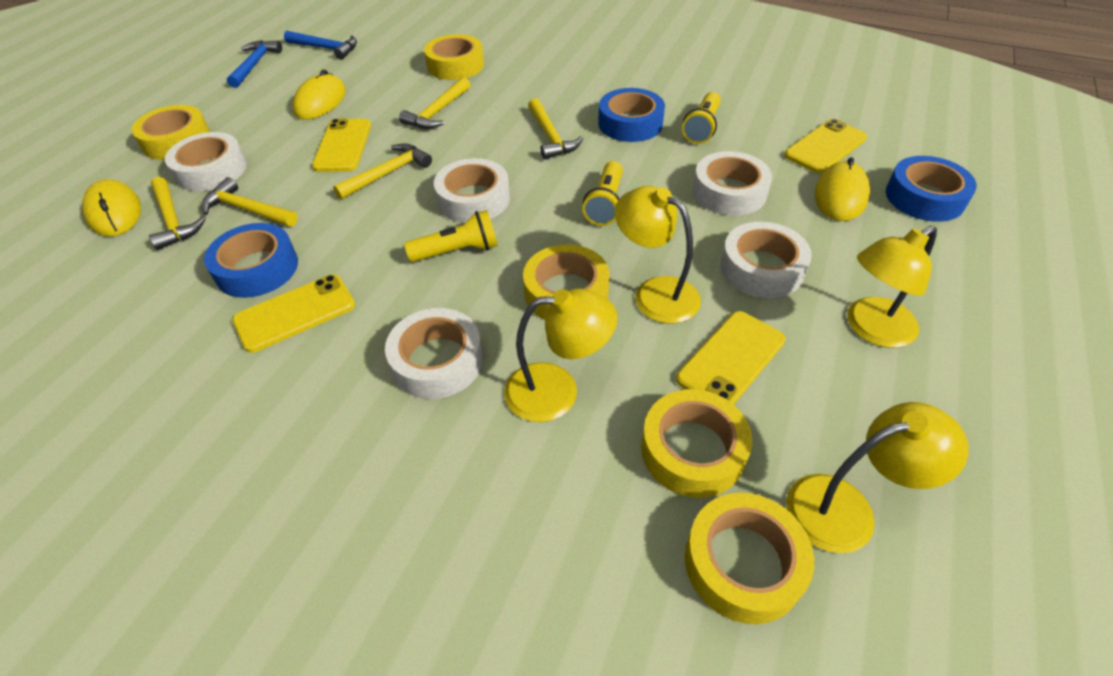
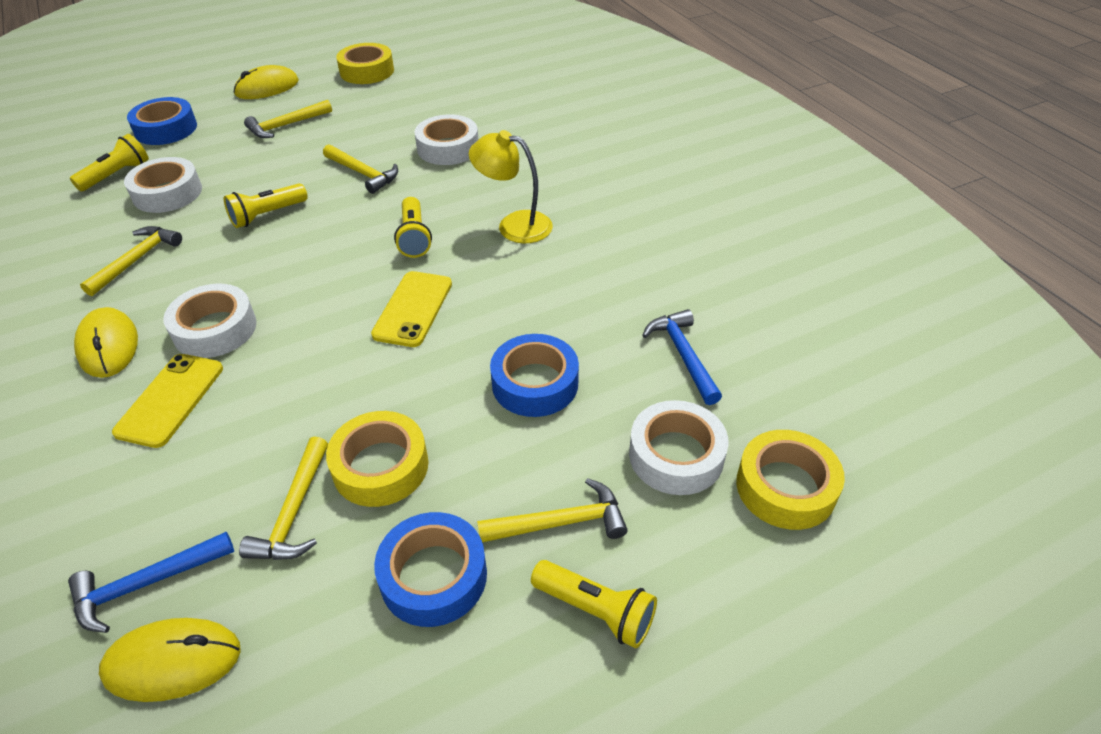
white tape: 5 -> 4
yellow flashlight: 3 -> 4
yellow lamp: 4 -> 1
yellow phone: 4 -> 2
yellow tape: 5 -> 3

